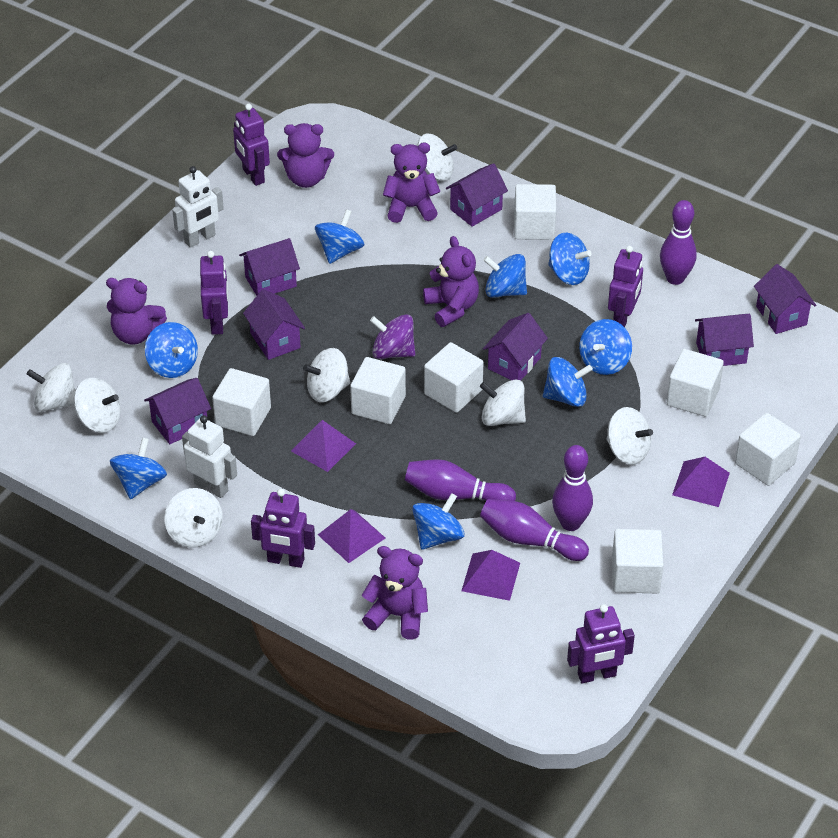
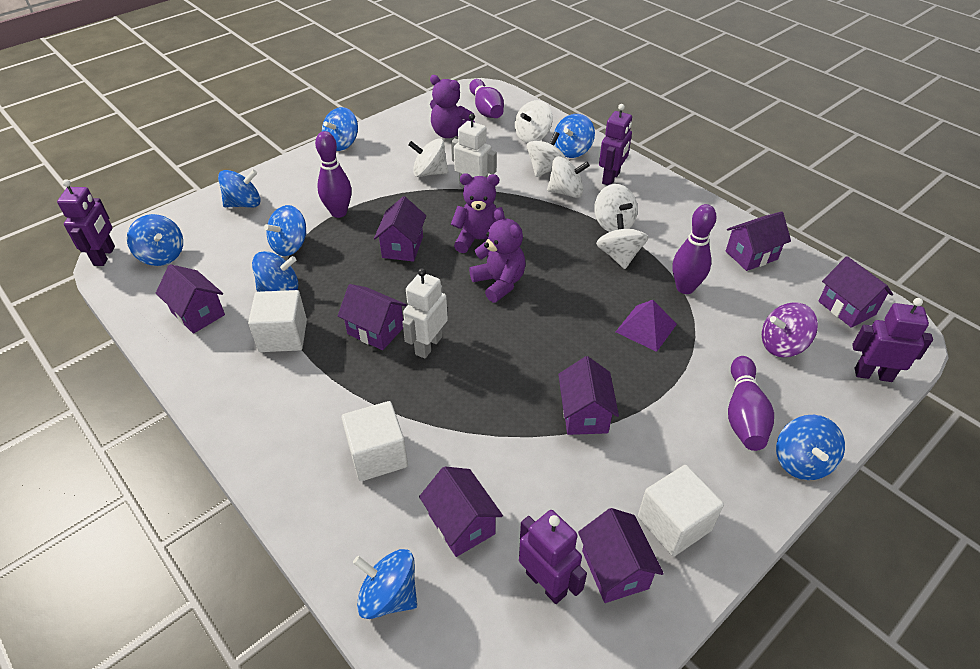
purple house: 7 -> 8
purple pyramid: 4 -> 1
purple robot: 5 -> 4
purple teddy bear: 5 -> 3
white cube: 7 -> 3
white spinning top: 7 -> 6

